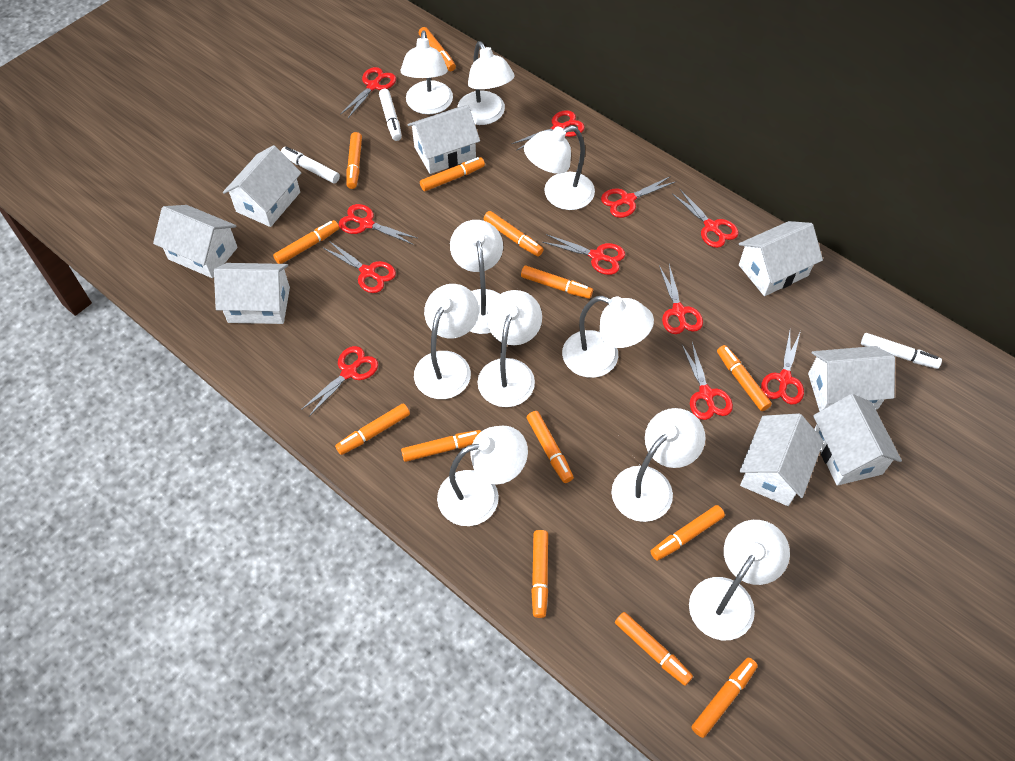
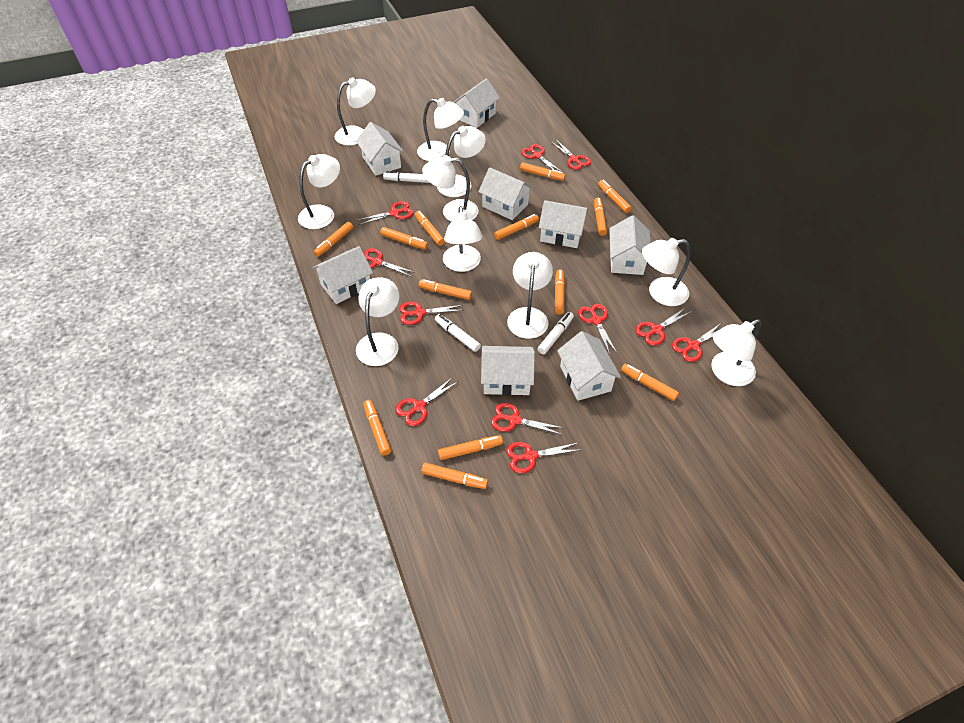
orange marker: 14 -> 13

